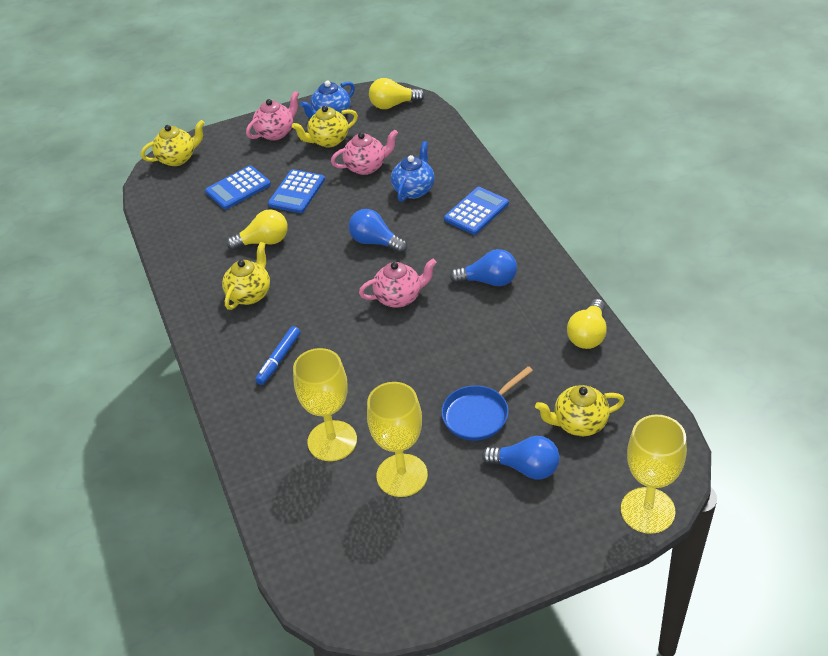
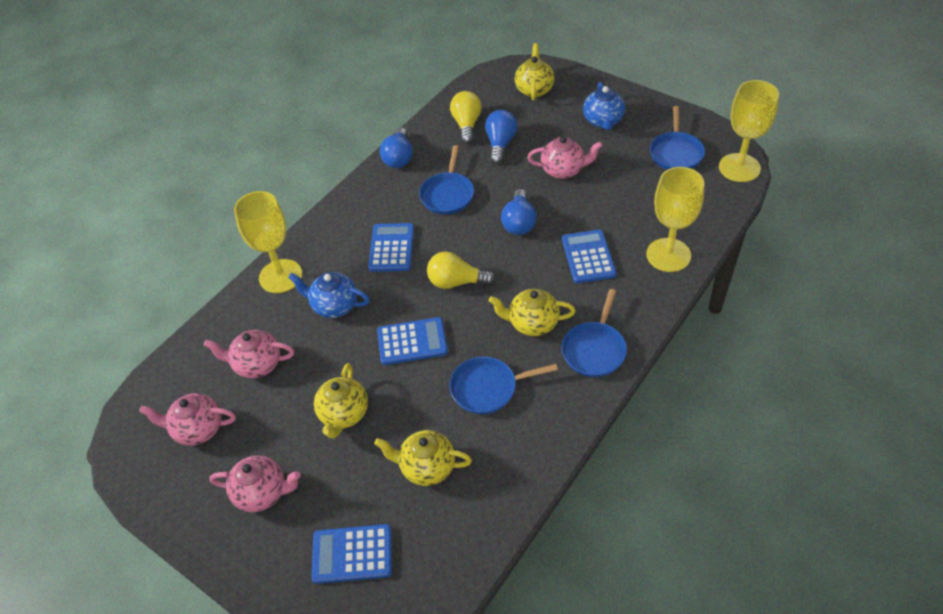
blue calculator: 3 -> 4
blue marker: 1 -> 0
blue pan: 1 -> 4
pink teapot: 3 -> 4
yellow light bulb: 3 -> 2

